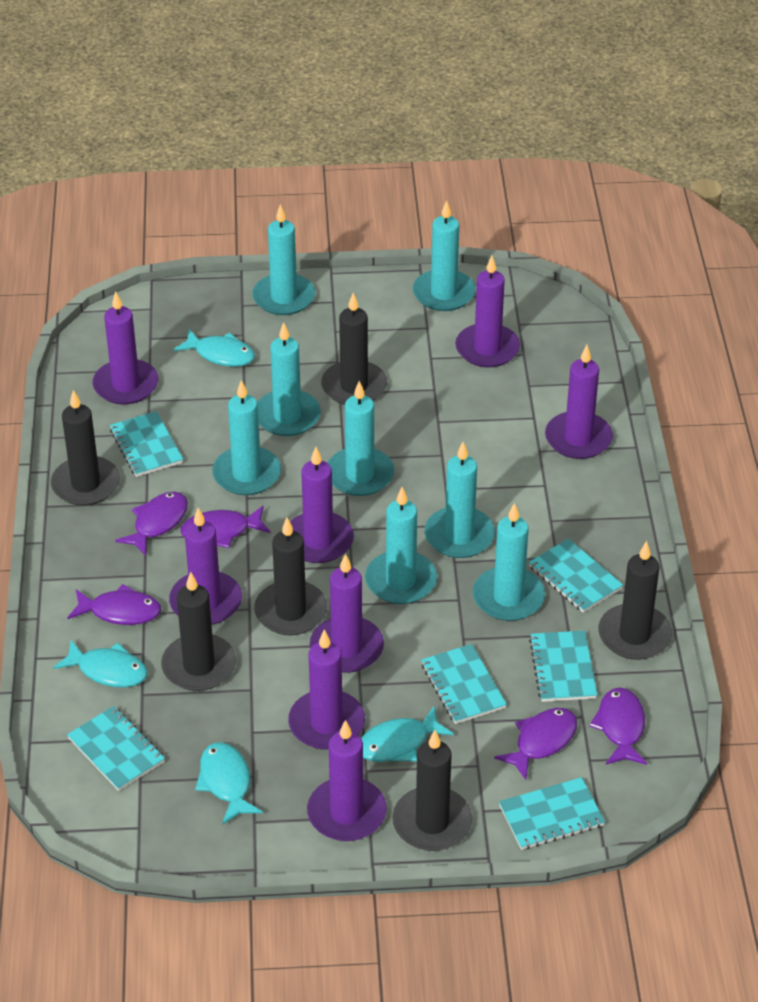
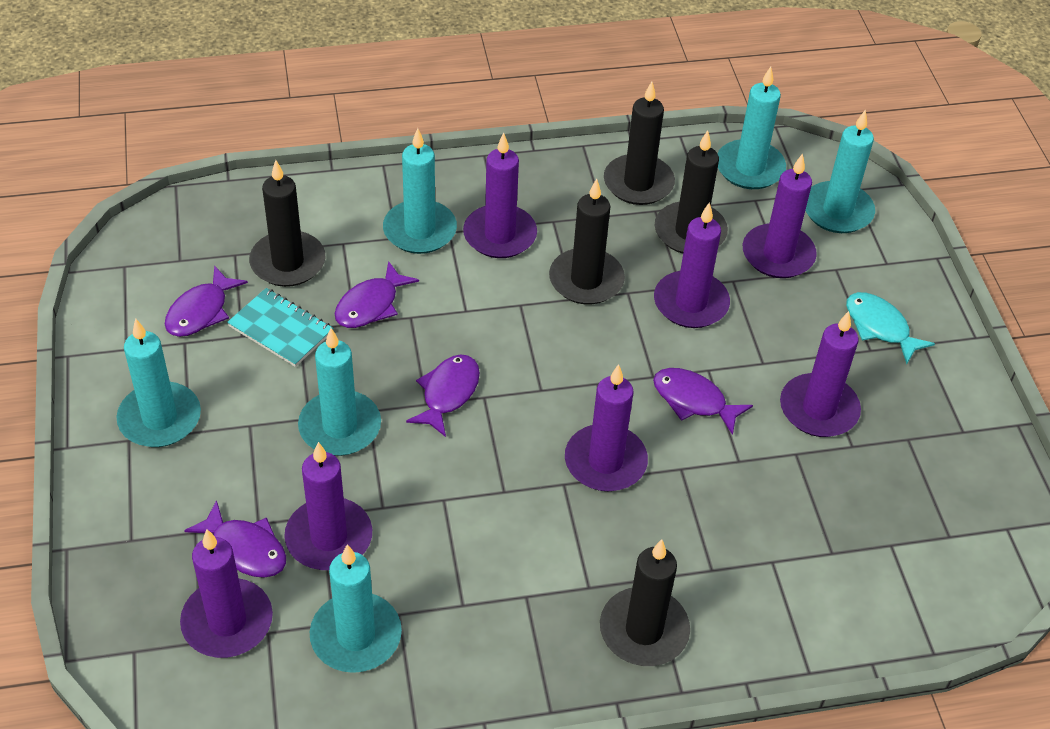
black candle: 6 -> 5
purple candle: 8 -> 7
turquoise candle: 8 -> 6
turquoise fish: 4 -> 1
turquoise notebook: 6 -> 1

